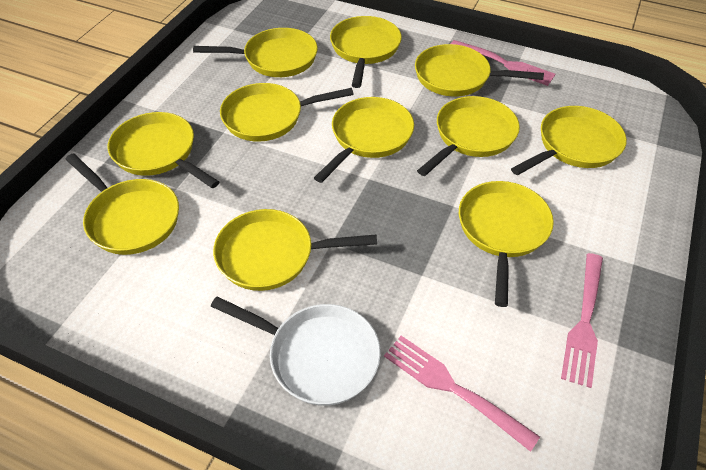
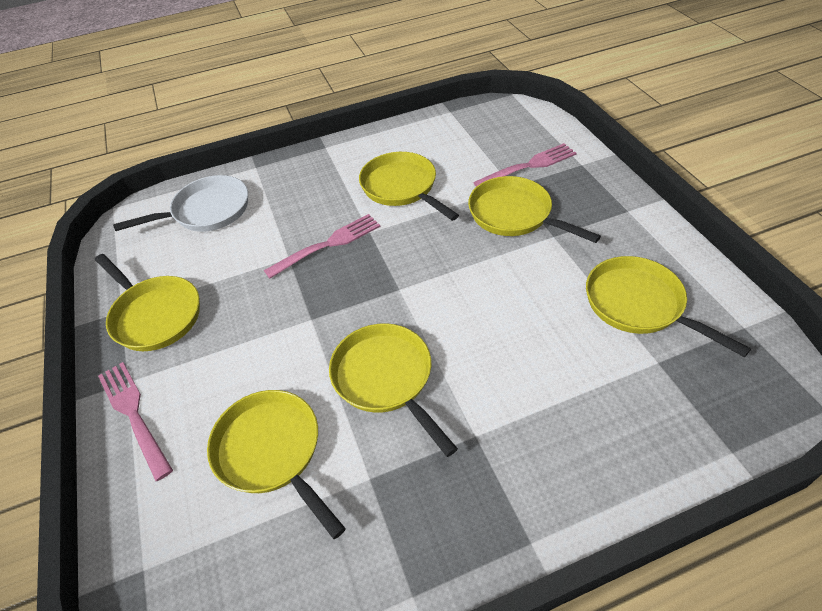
yellow pan: 11 -> 6

